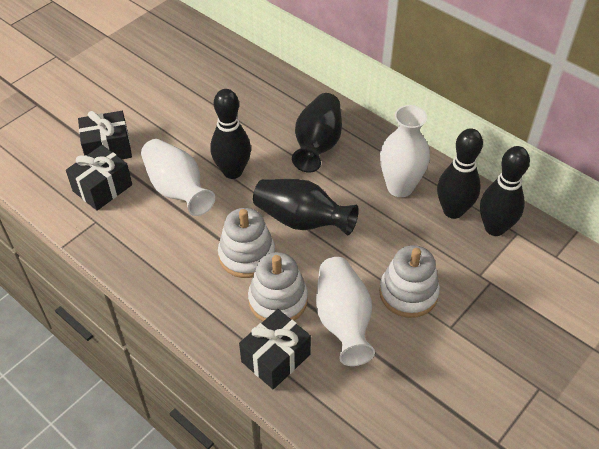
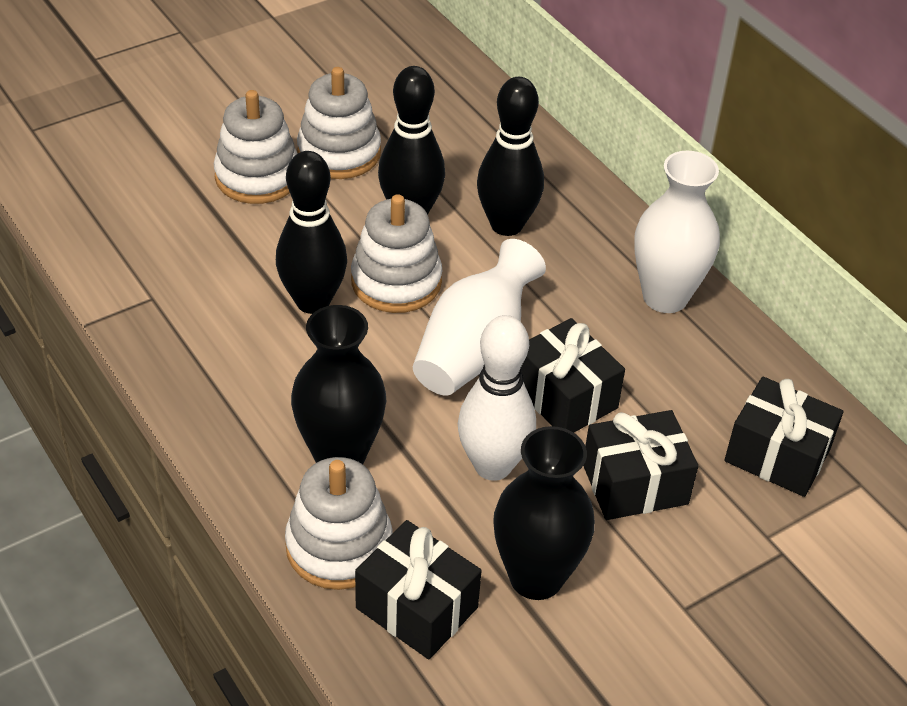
black gift: 3 -> 4
white bowling pin: 0 -> 1
white stacking toy: 3 -> 4
white vase: 3 -> 2

